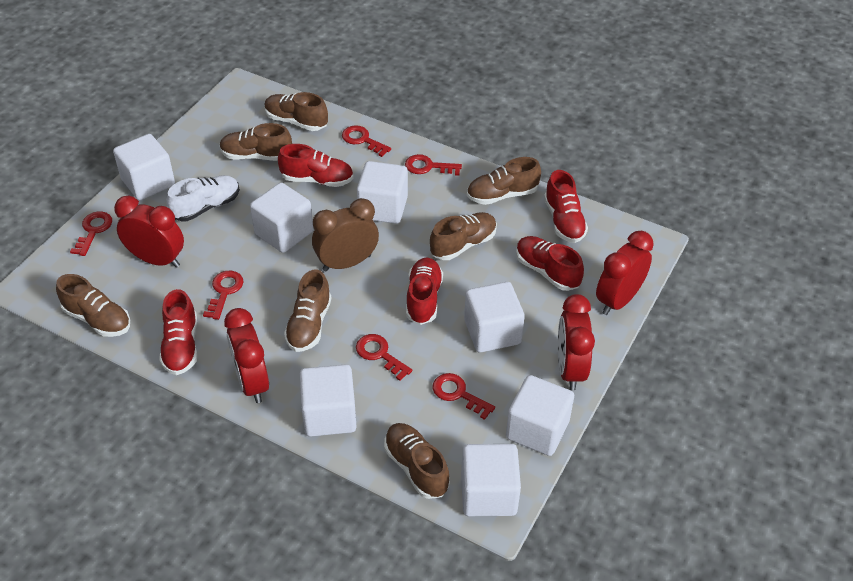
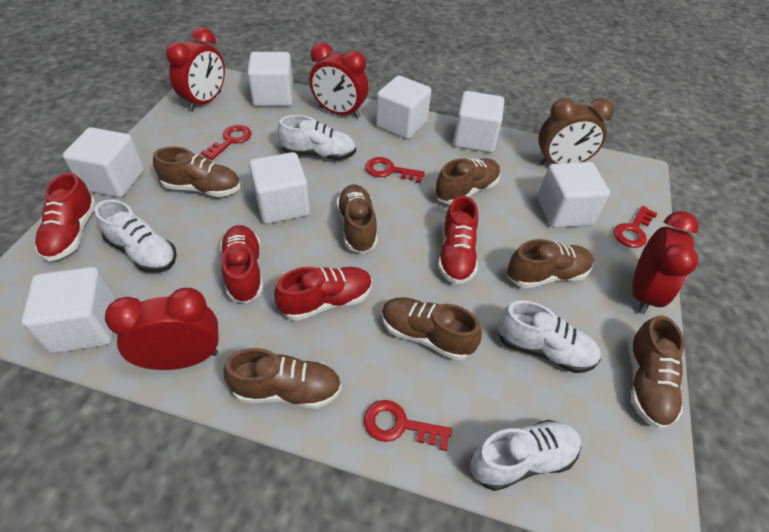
red key: 6 -> 4
red shoe: 5 -> 4
white shoe: 1 -> 4

